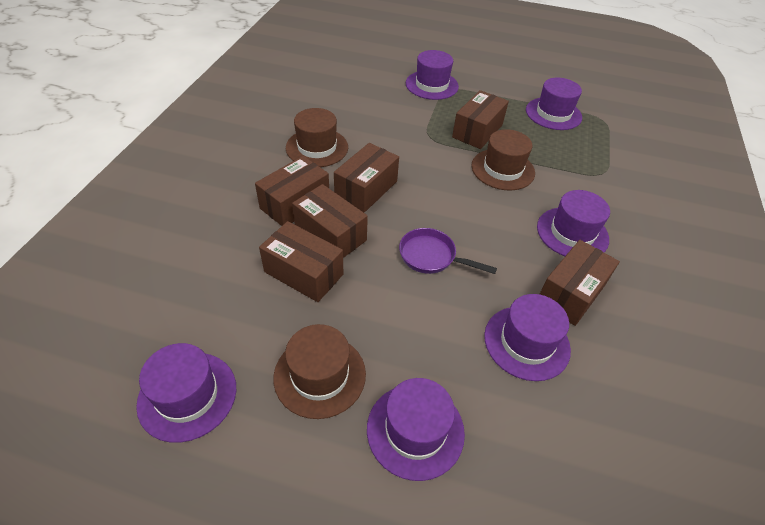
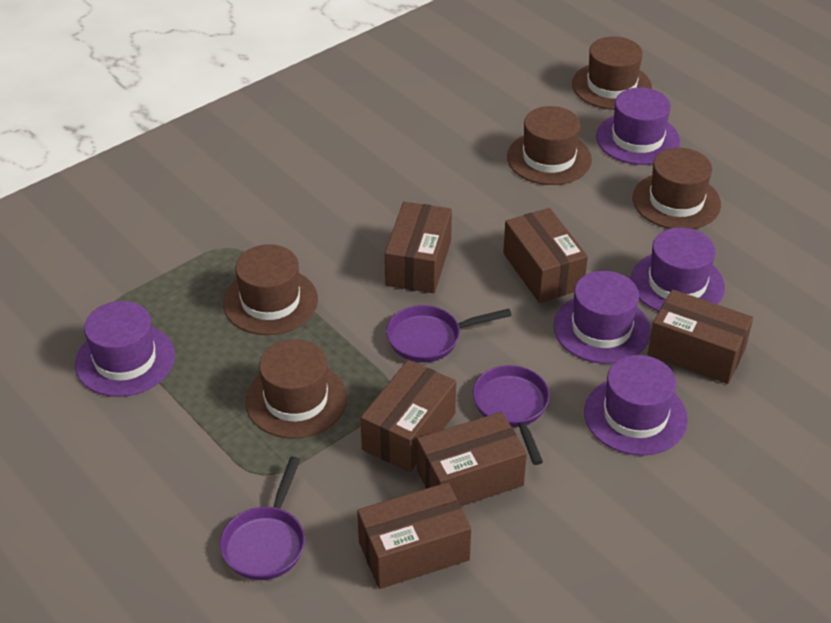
brown hat: 3 -> 5
purple hat: 6 -> 5
purple pan: 1 -> 3

